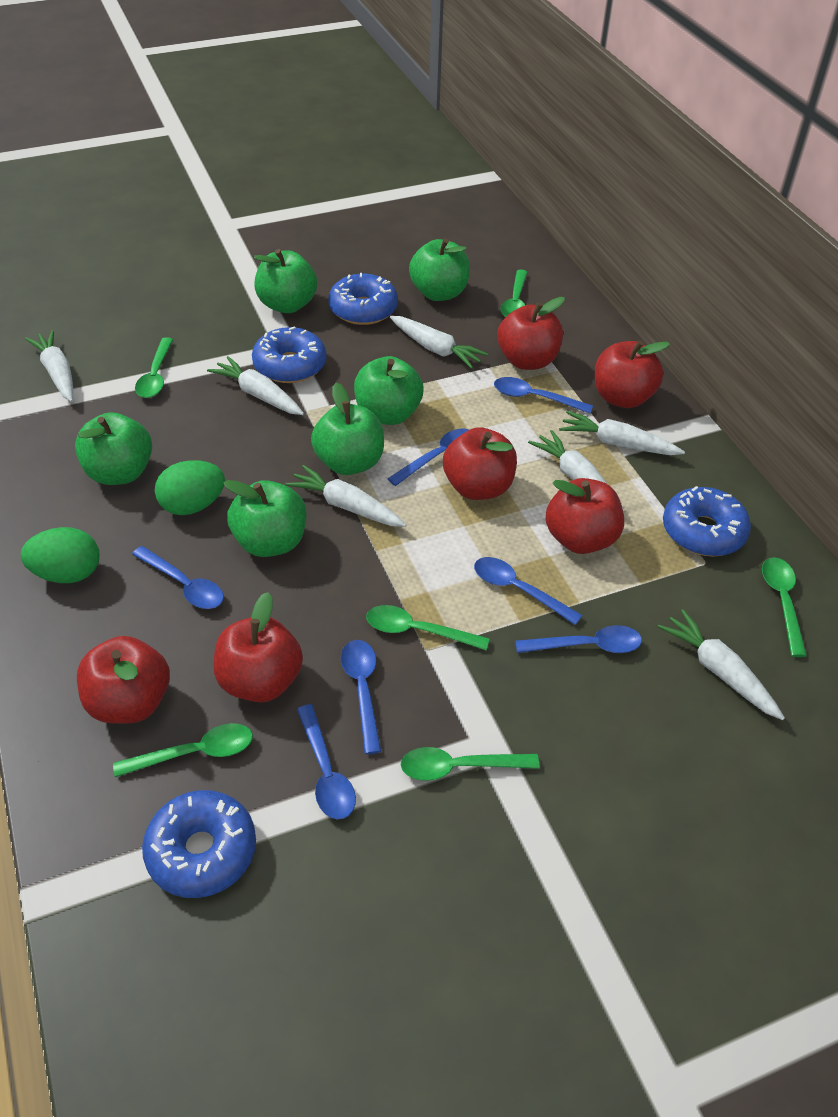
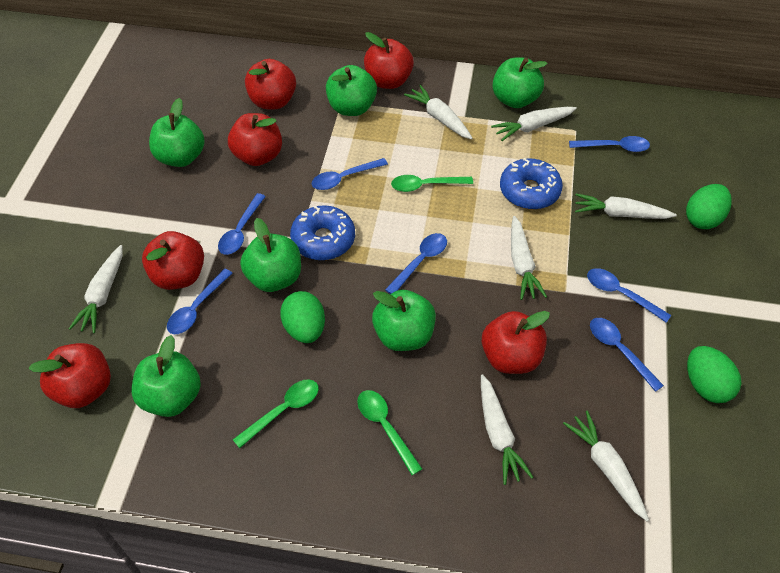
blue donut: 4 -> 2
green egg: 2 -> 3
green spoon: 6 -> 3

